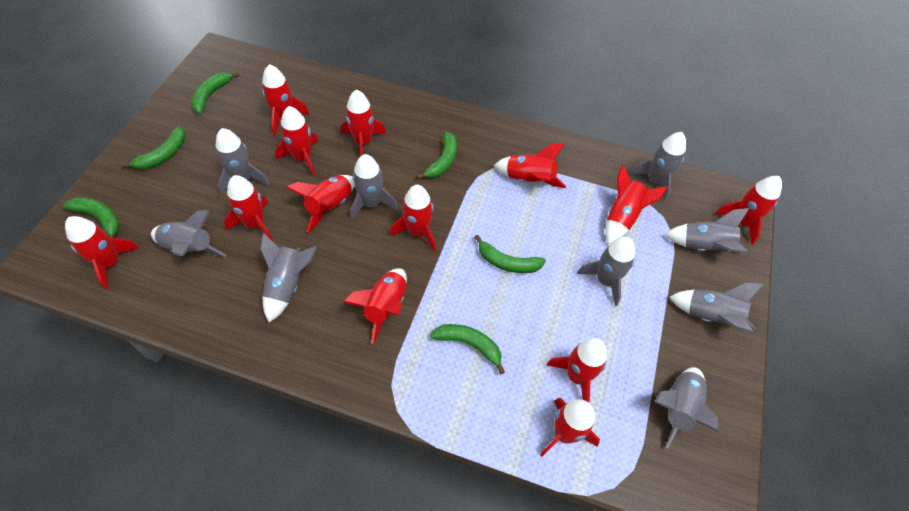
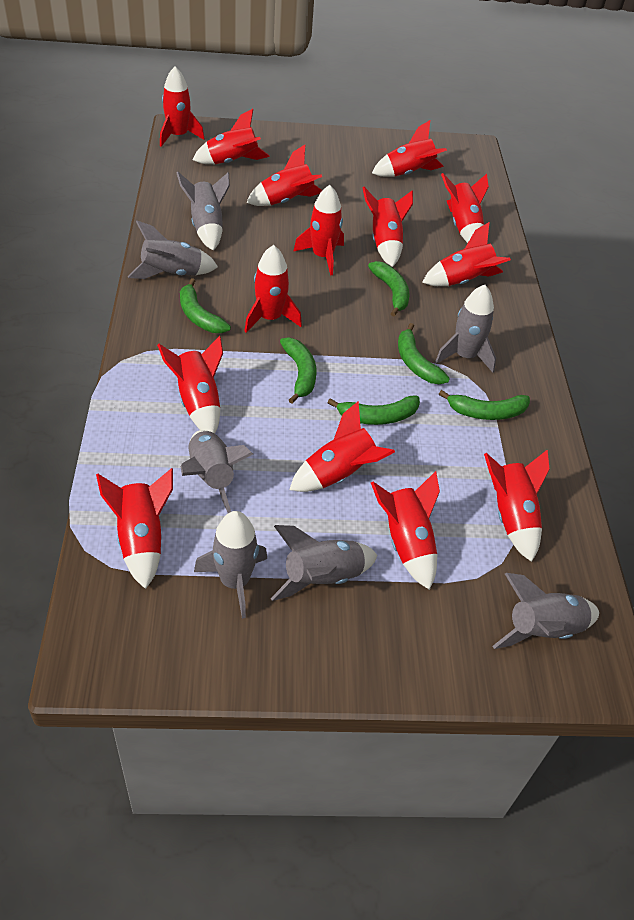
grey rocket: 9 -> 7
red rocket: 13 -> 14

